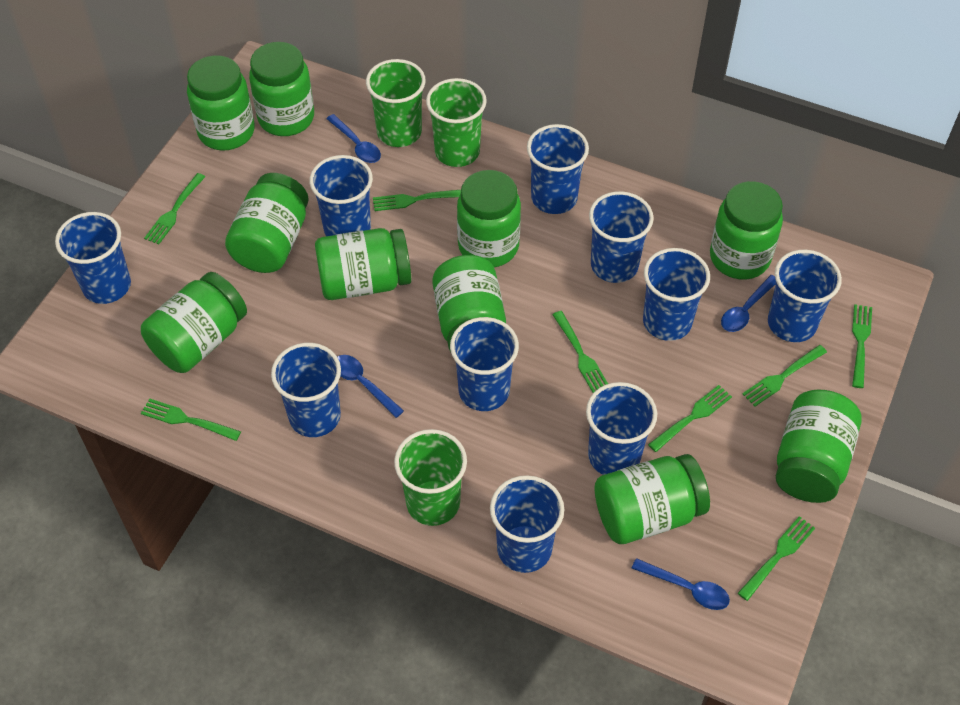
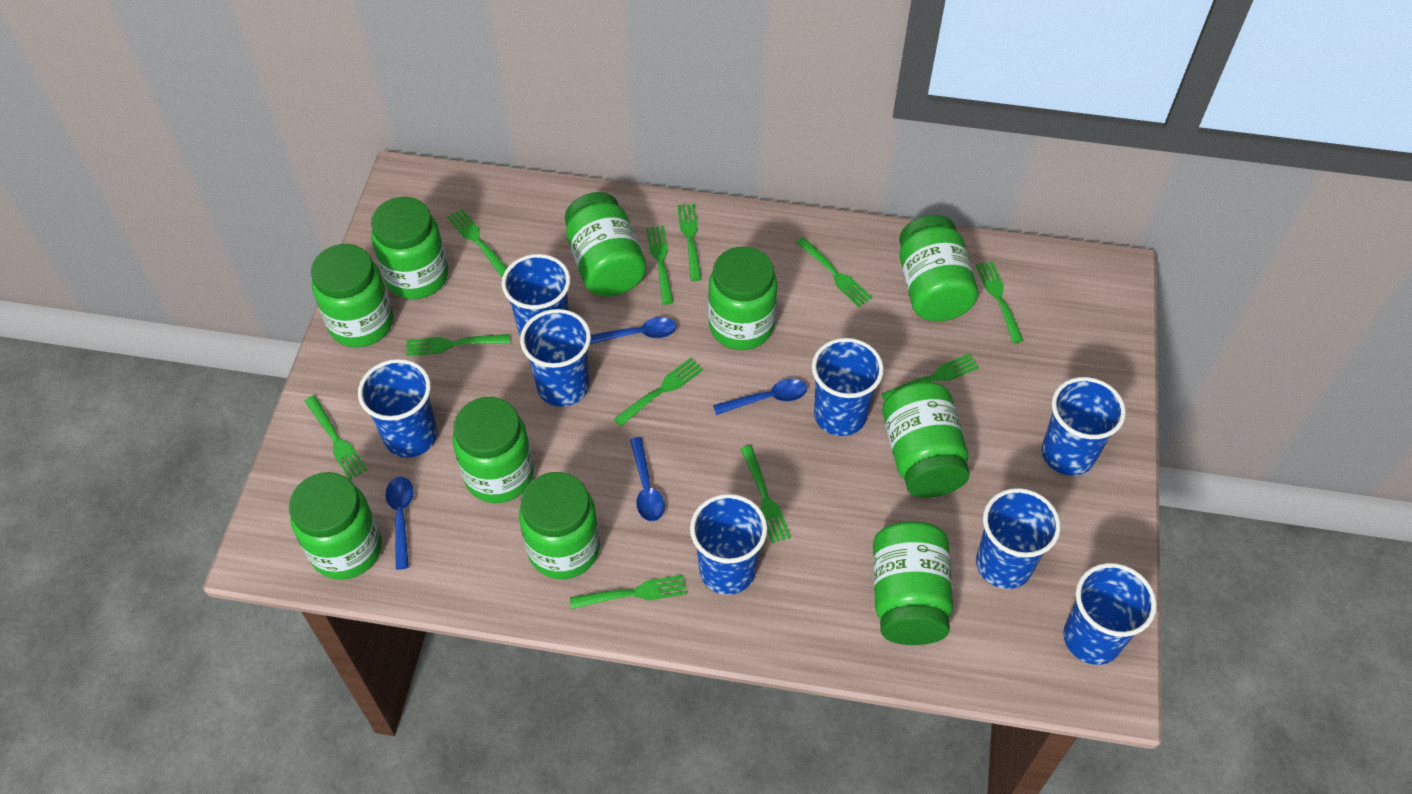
blue cup: 10 -> 8
green cup: 3 -> 0
green fork: 8 -> 11

